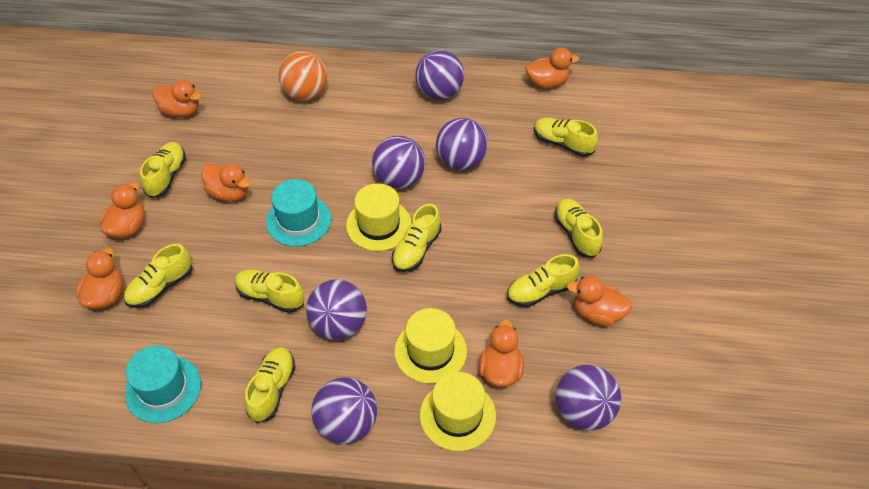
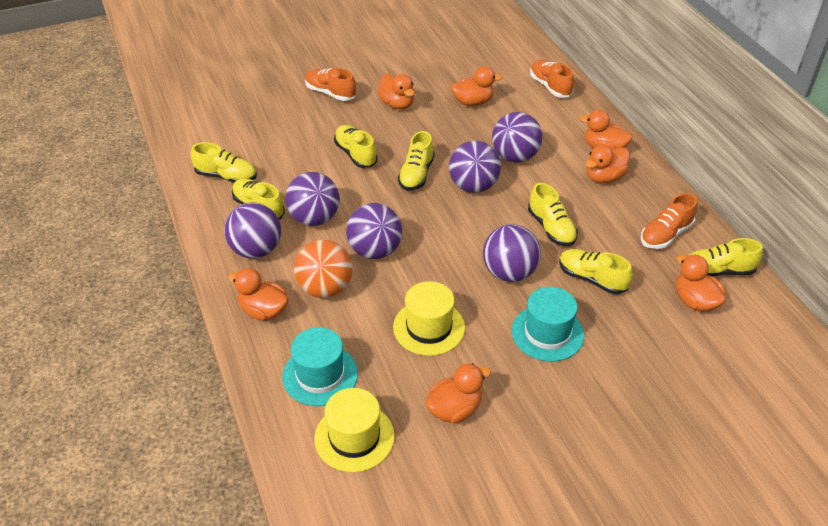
orange shoe: 0 -> 3
yellow hat: 3 -> 2
yellow shoe: 8 -> 7

